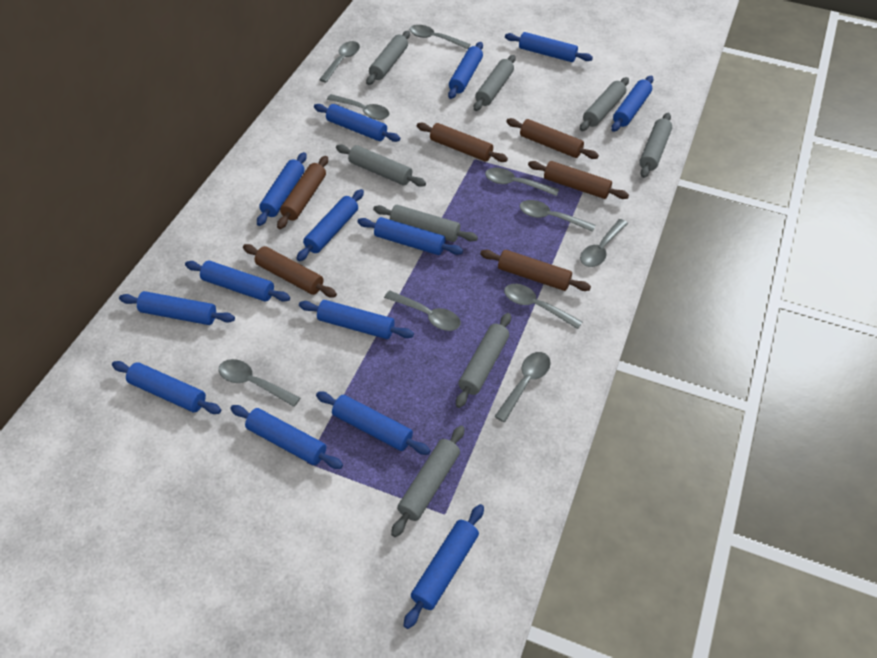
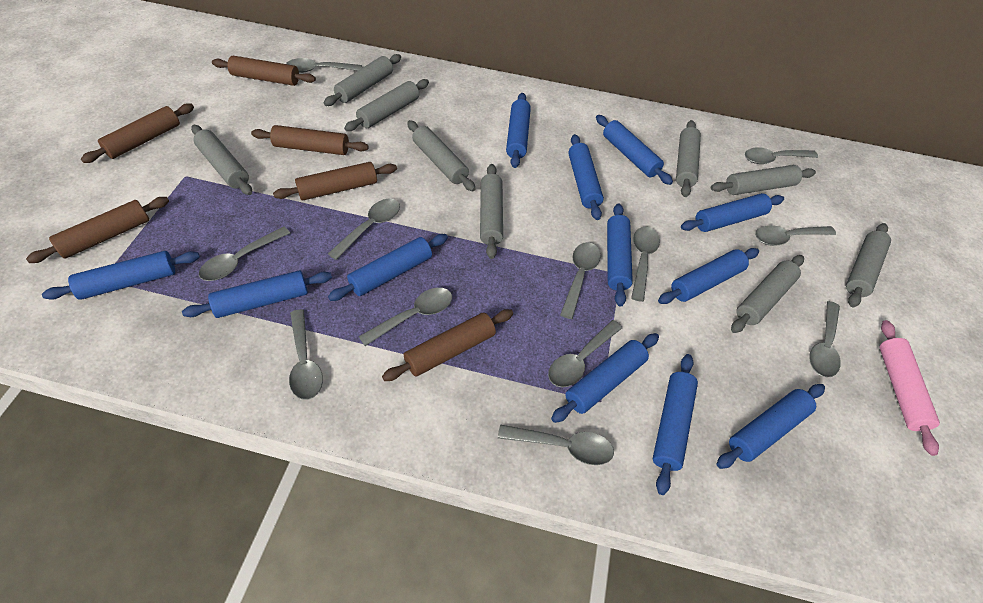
blue rolling pin: 14 -> 12
grey rolling pin: 8 -> 9
grey spoon: 10 -> 12
pink rolling pin: 0 -> 1

